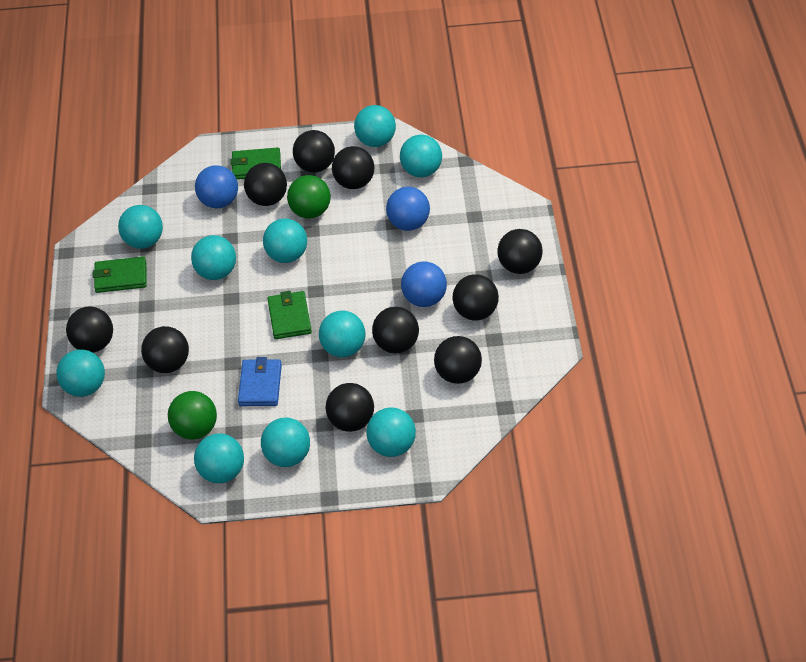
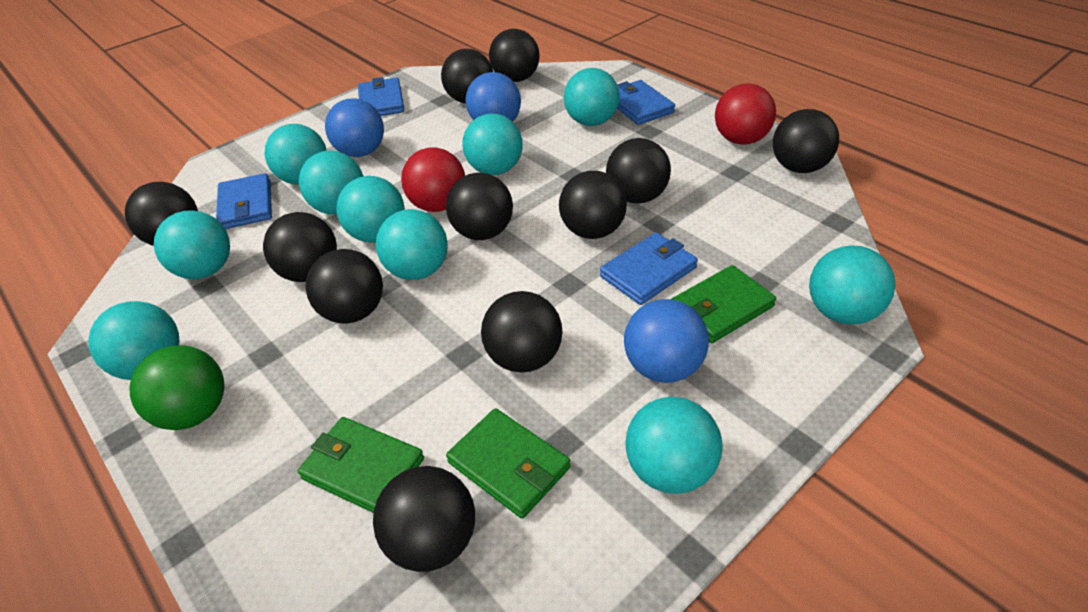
black ball: 10 -> 11
blue wallet: 1 -> 4
green ball: 2 -> 1
red ball: 0 -> 2

